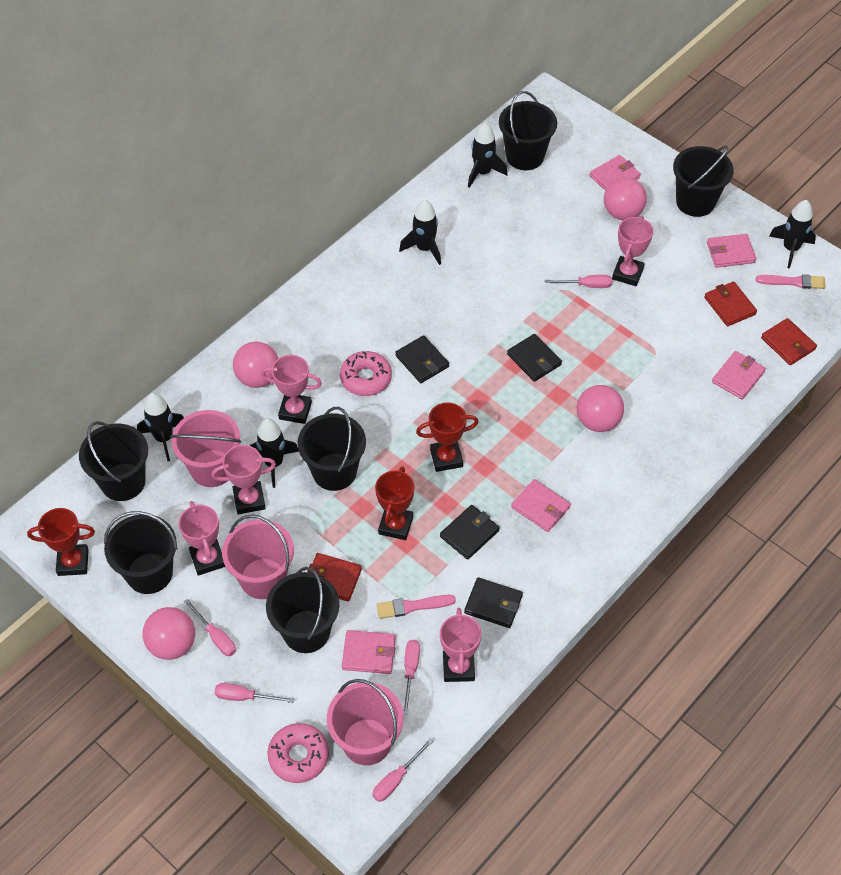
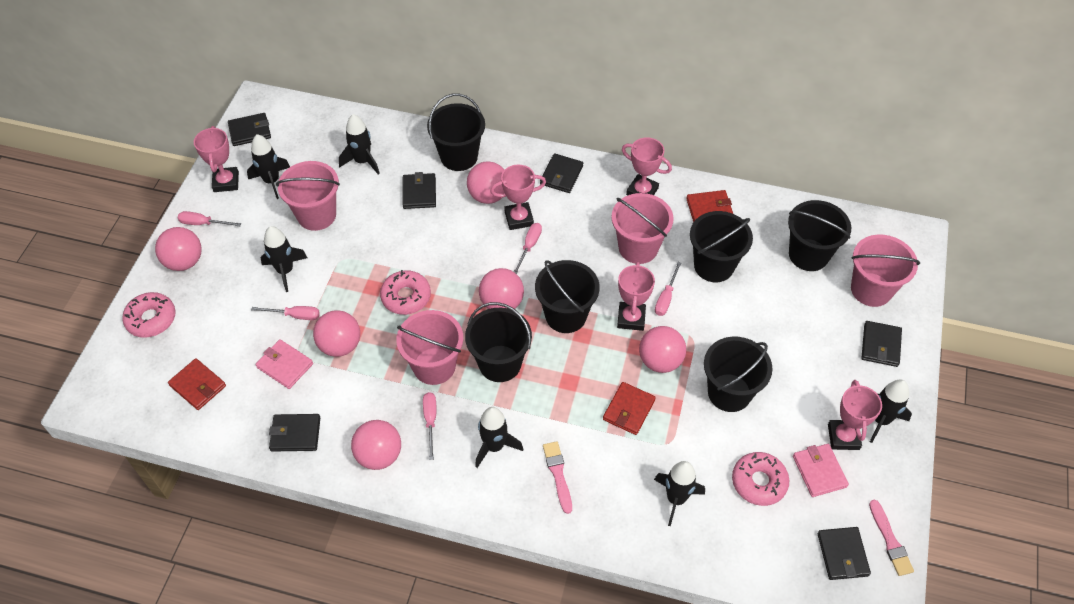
black rocket: 5 -> 6
black wallet: 4 -> 6
pink ball: 4 -> 6
pink bucket: 3 -> 4
pink donut: 2 -> 3
pink wallet: 5 -> 2
red trophy: 3 -> 0

